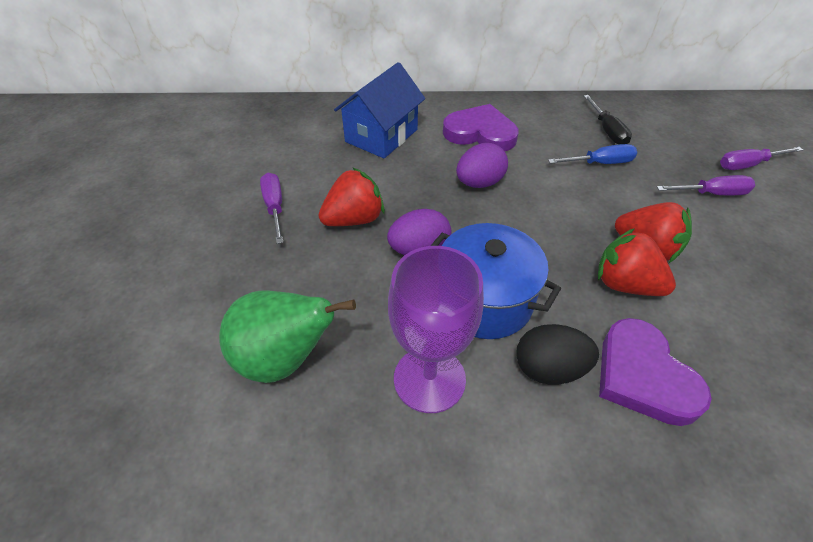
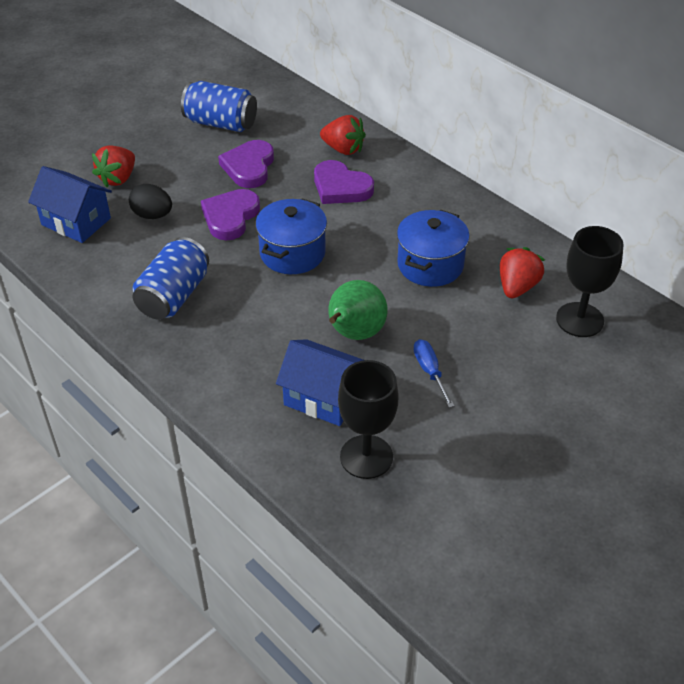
black goblet: 0 -> 2
black screwdriver: 1 -> 0
blue can: 0 -> 2
blue house: 1 -> 2
blue pot: 1 -> 2
purple egg: 2 -> 0
purple goblet: 1 -> 0
purple heart: 2 -> 3
purple screwdriver: 3 -> 0

